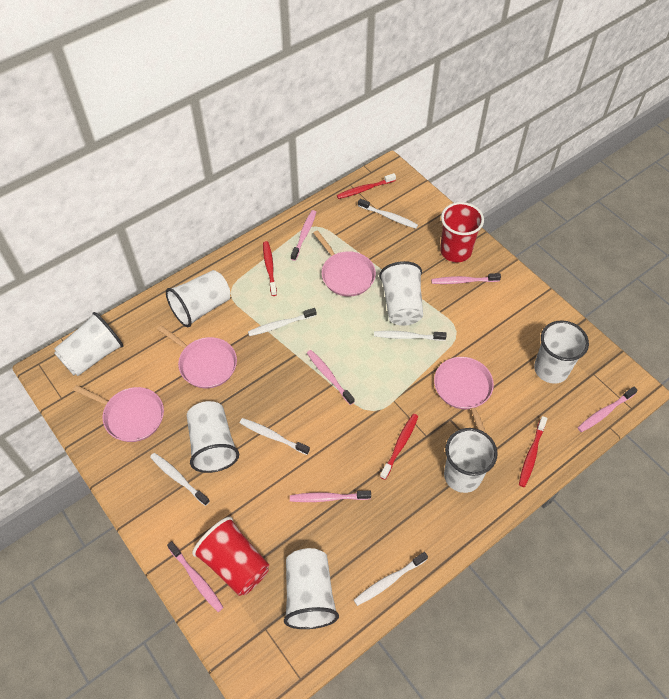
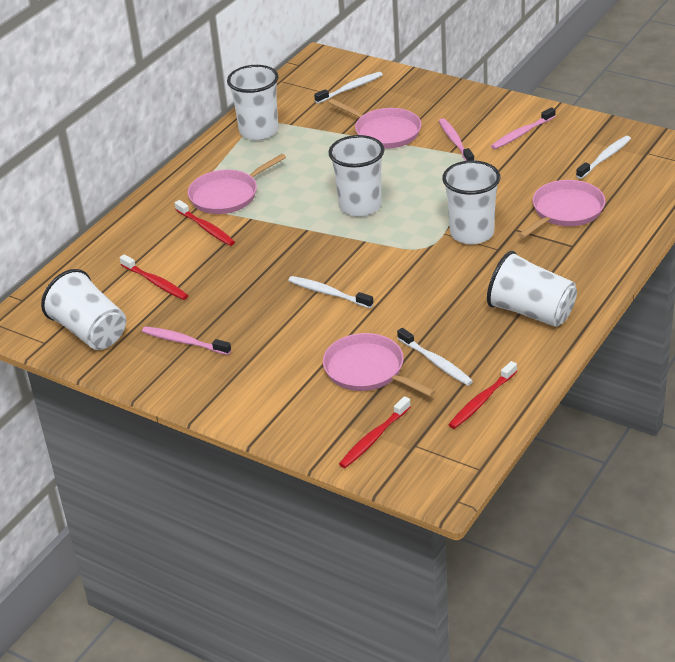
pink toothbrush: 6 -> 3
red cup: 2 -> 0
white cup: 7 -> 5
white toothbrush: 6 -> 4

